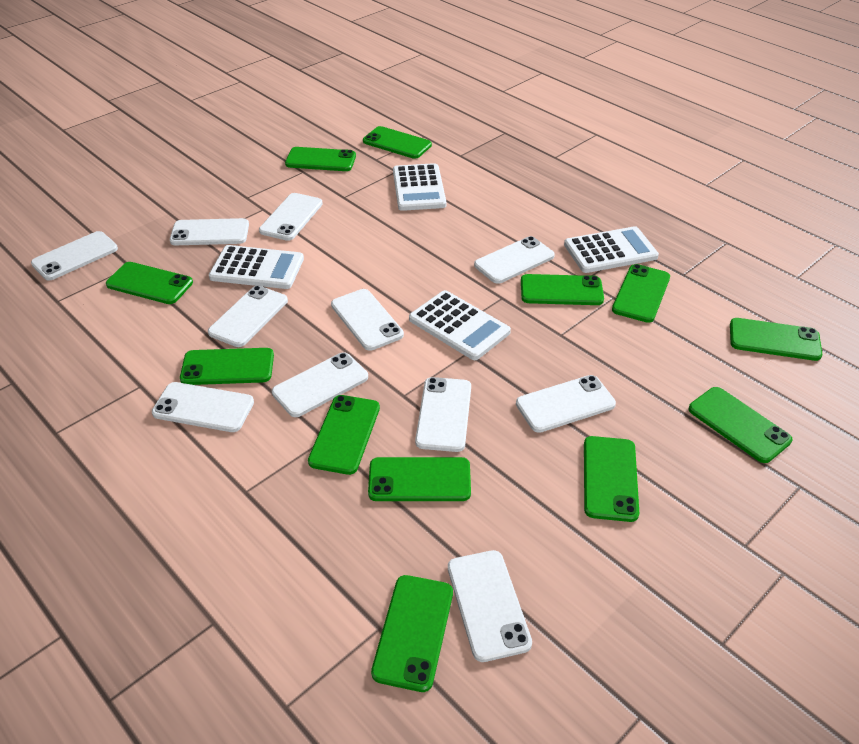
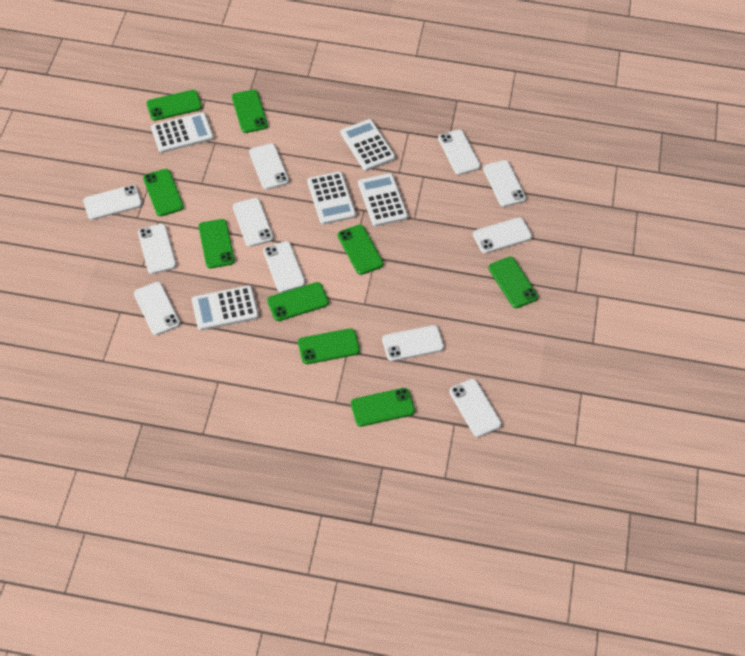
green phone: 12 -> 9
white calculator: 4 -> 5

